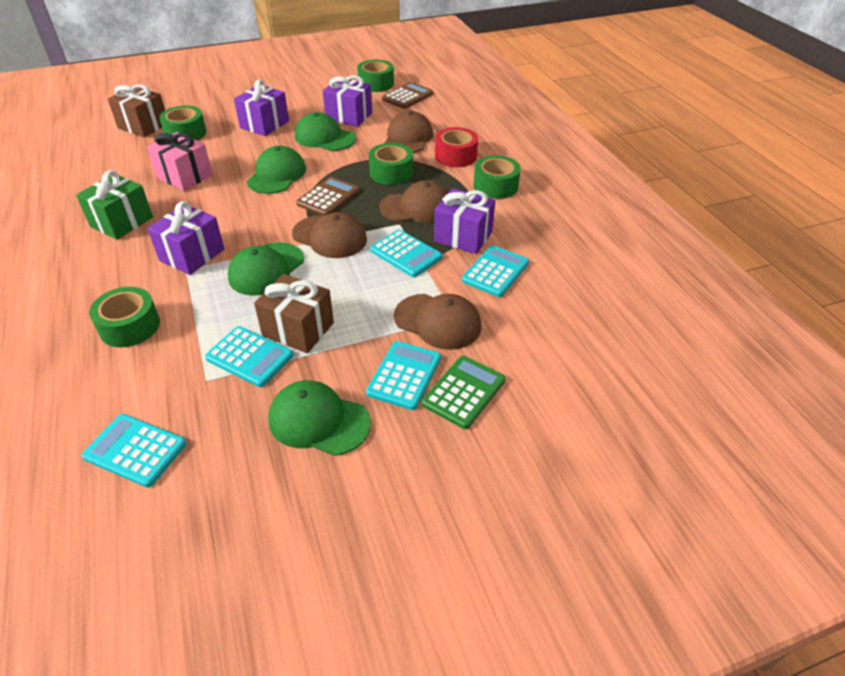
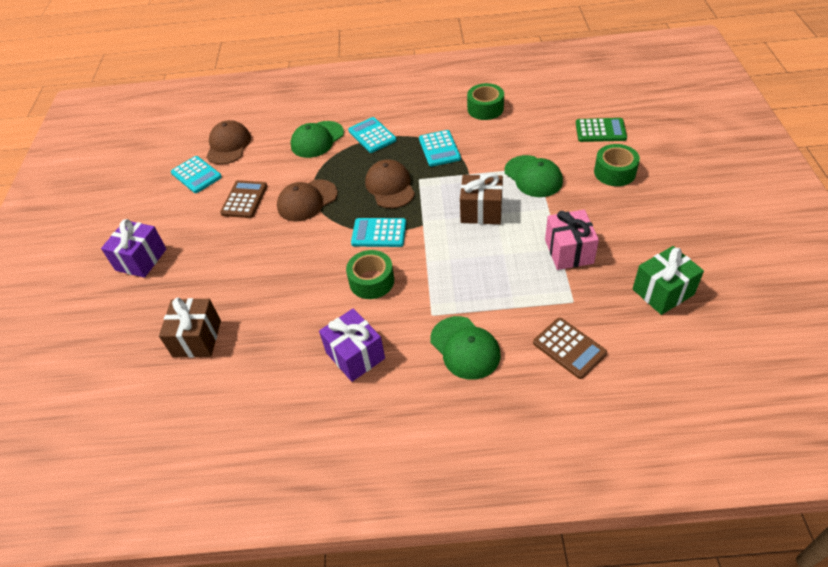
brown cap: 4 -> 3
green cap: 4 -> 3
green tape: 5 -> 3
purple gift: 4 -> 2
red tape: 1 -> 0
turquoise calculator: 5 -> 4

